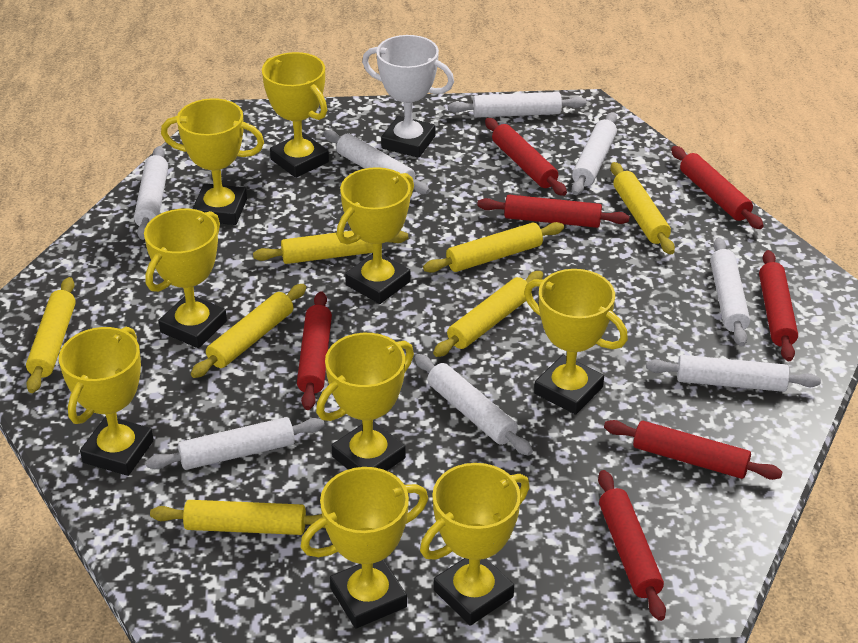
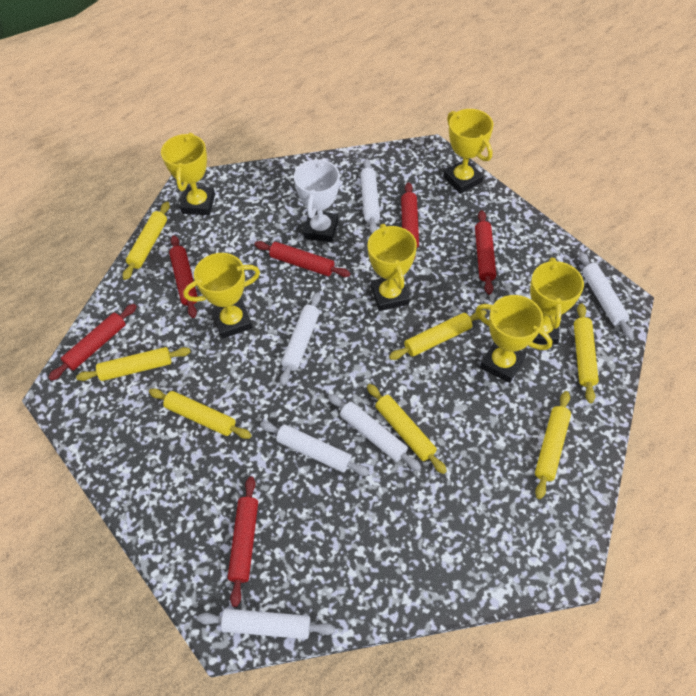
red rolling pin: 7 -> 6
white rolling pin: 8 -> 6
yellow trophy: 9 -> 6

